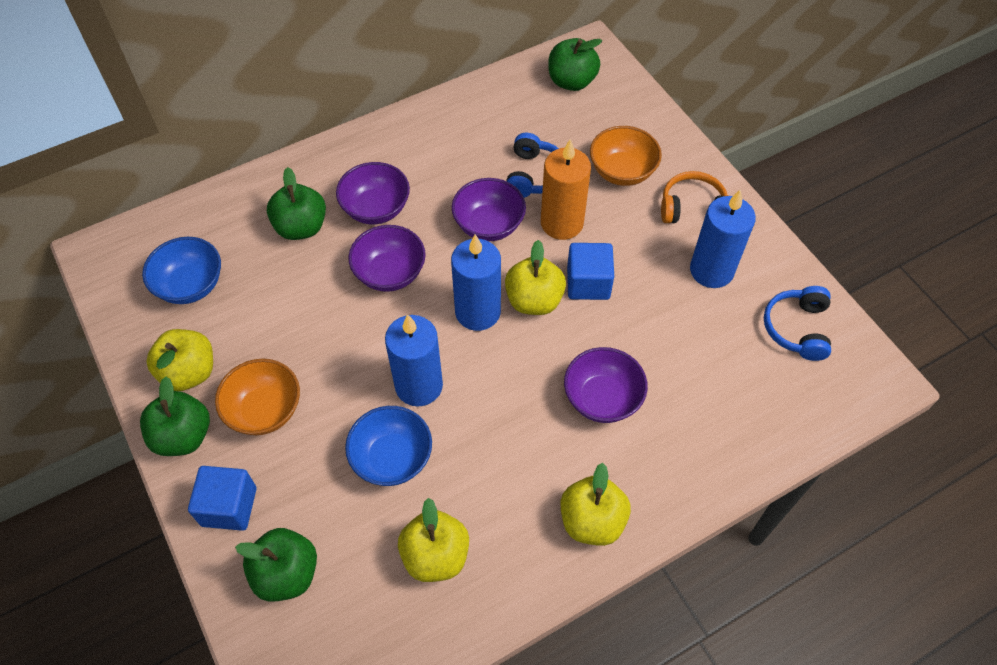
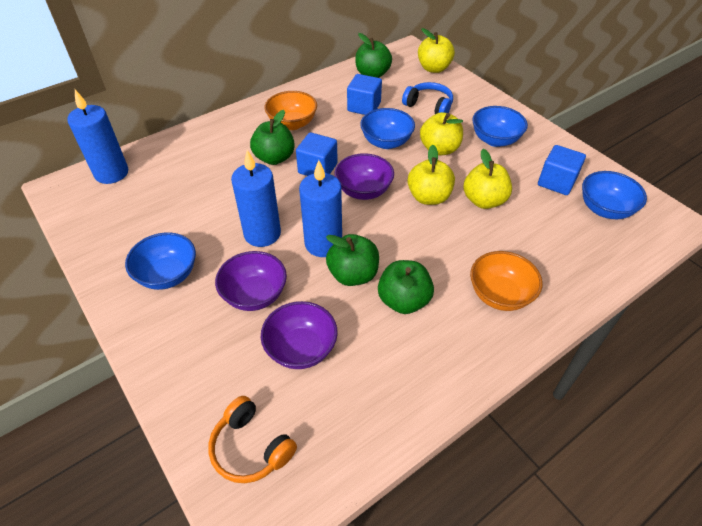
blue bowl: 2 -> 4
blue cube: 2 -> 3
blue headphones: 2 -> 1
orange candle: 1 -> 0
purple bowl: 4 -> 3

